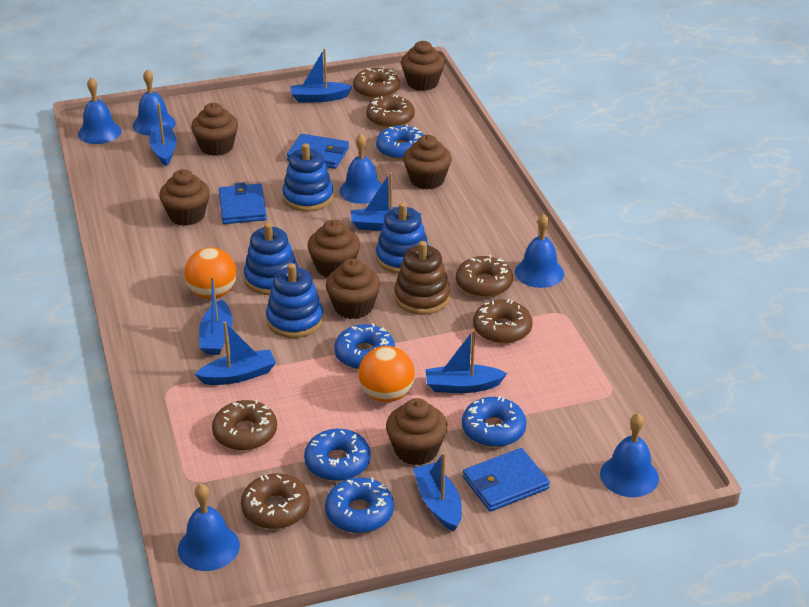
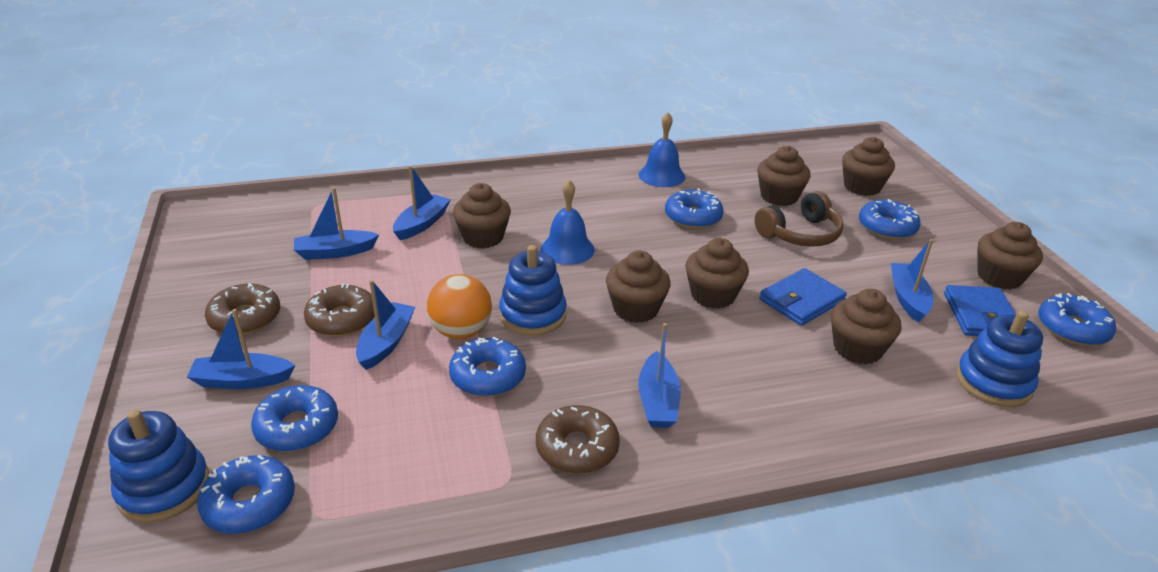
blue bell: 6 -> 2
blue boat: 7 -> 6
blue donut: 5 -> 6
blue stacking toy: 4 -> 3
blue wallet: 3 -> 2
brown donut: 6 -> 3
brown headphones: 0 -> 1
brown stacking toy: 1 -> 0
orange ball: 2 -> 1

